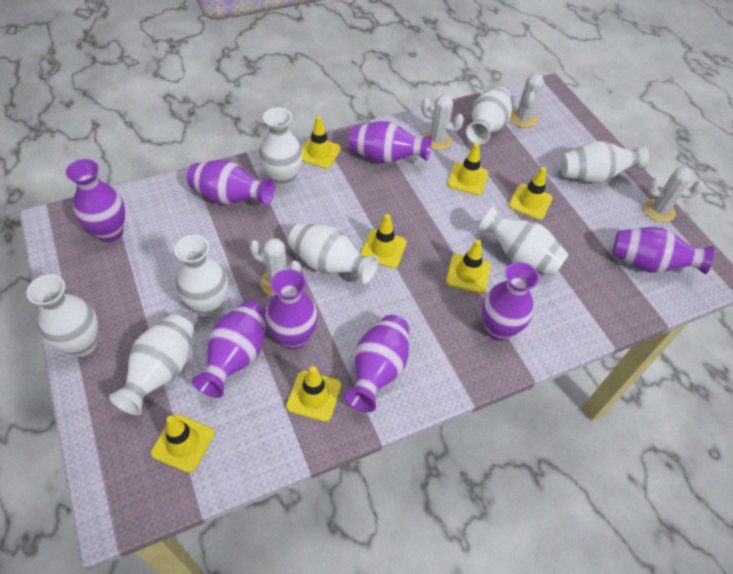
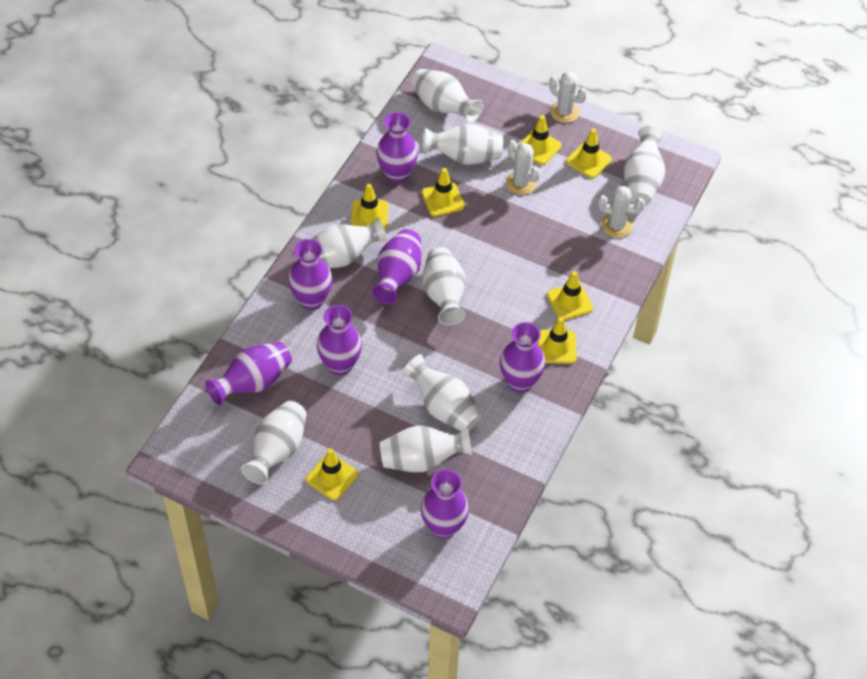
purple vase: 8 -> 7
white cactus: 4 -> 3

